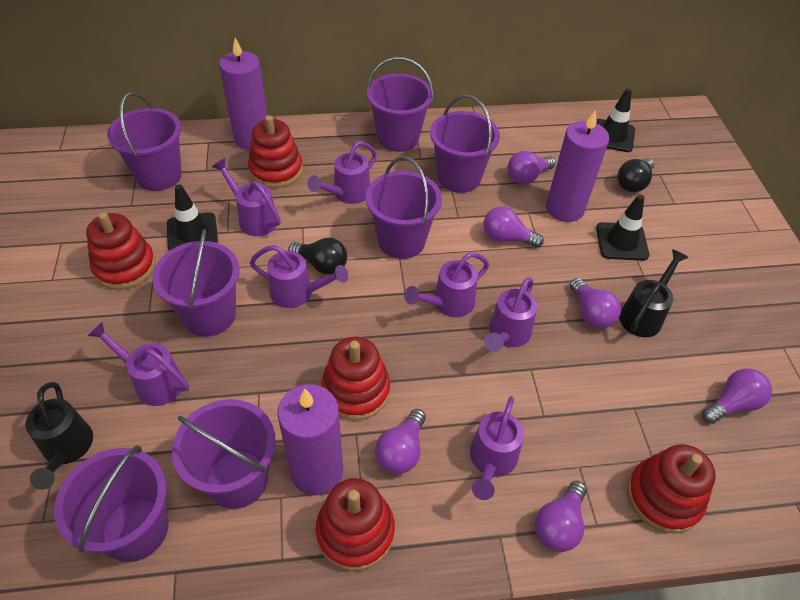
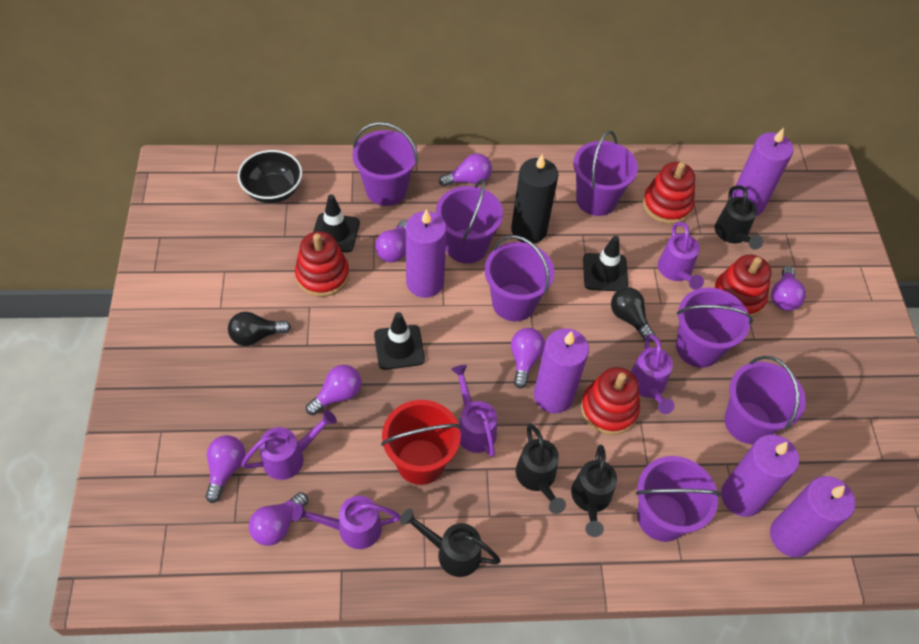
black bowl: 0 -> 1
black candle: 0 -> 1
black watering can: 2 -> 4
purple candle: 3 -> 5
purple light bulb: 6 -> 7
purple watering can: 7 -> 5
red bucket: 0 -> 1
red stacking toy: 5 -> 4

